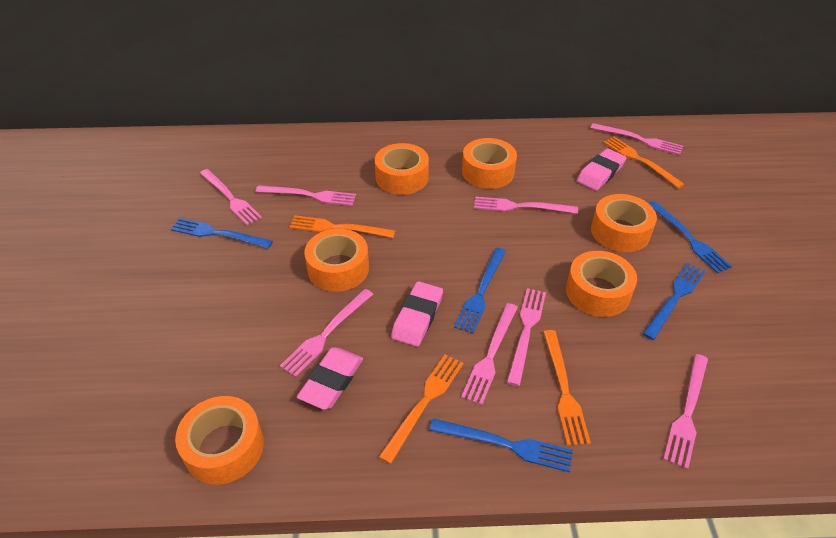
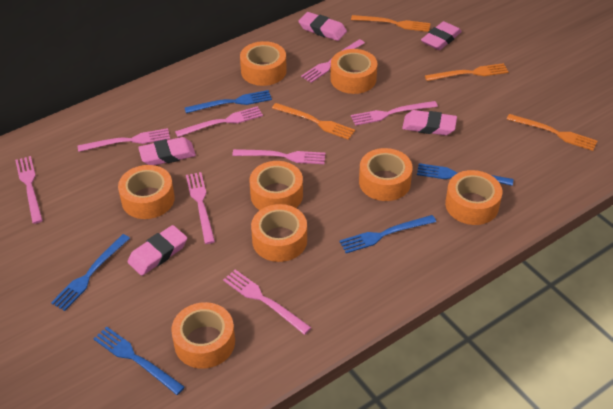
orange tape: 6 -> 8
pink eraser: 3 -> 5

